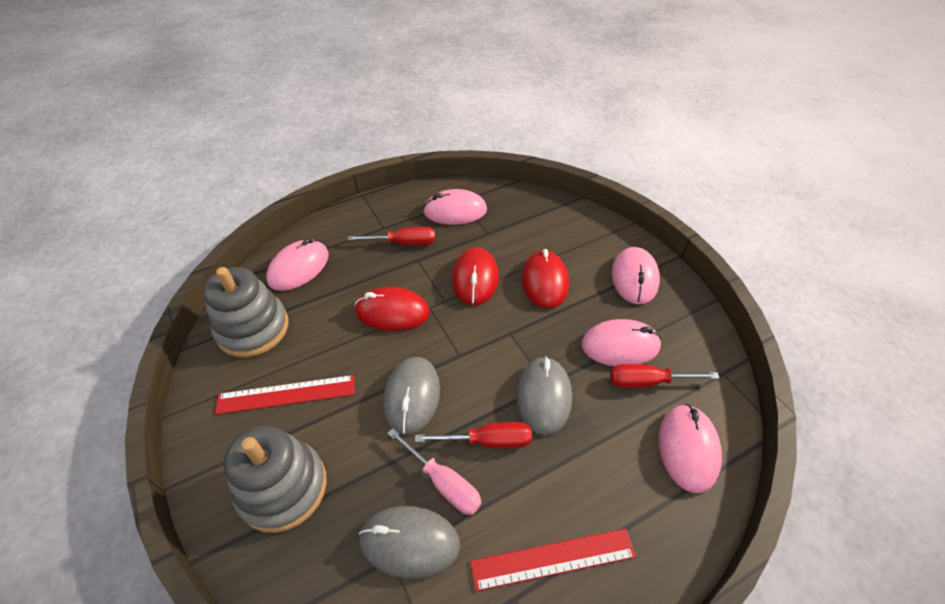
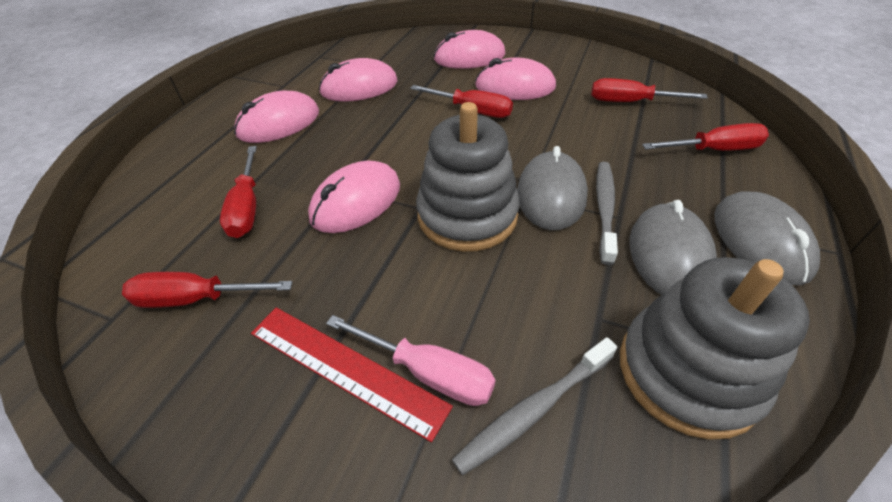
grey toothbrush: 0 -> 2
red mouse: 3 -> 0
red ruler: 2 -> 1
red screwdriver: 3 -> 5

